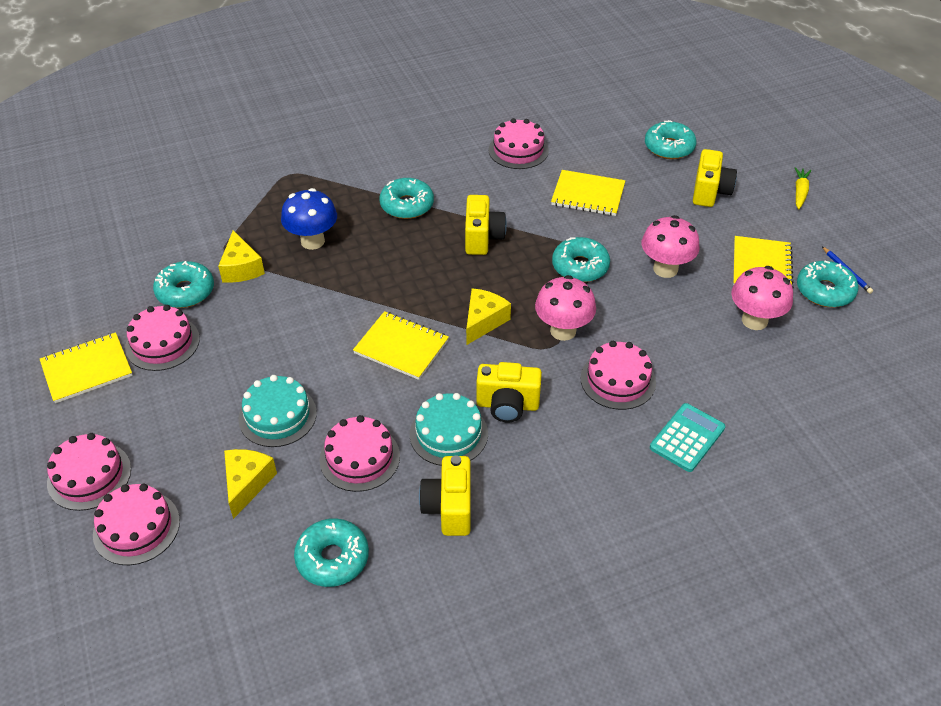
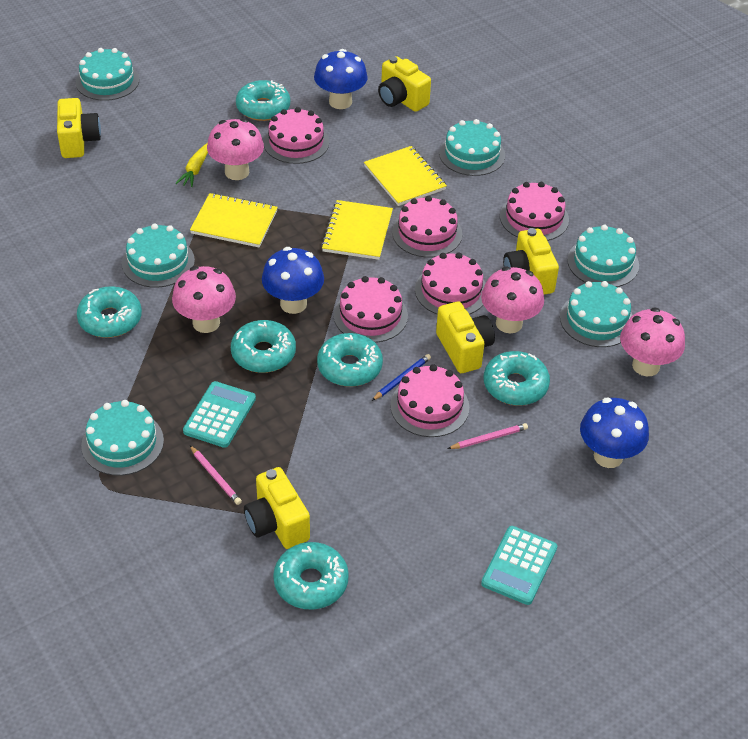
blue mushroom: 1 -> 3
pink mushroom: 3 -> 4
pink pencil: 0 -> 2
turquoise cake: 2 -> 6
turquoise calculator: 1 -> 2
yellow camera: 4 -> 5
yellow cheese: 3 -> 0
yellow notebook: 4 -> 3

